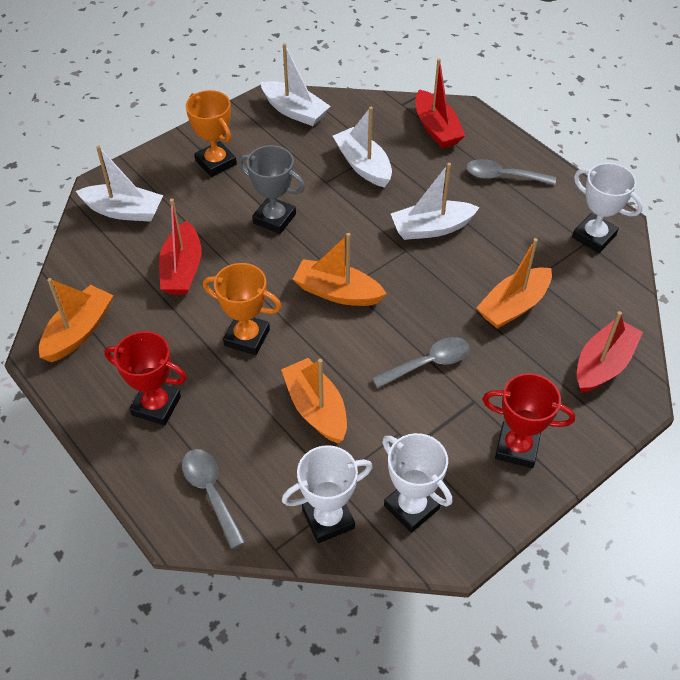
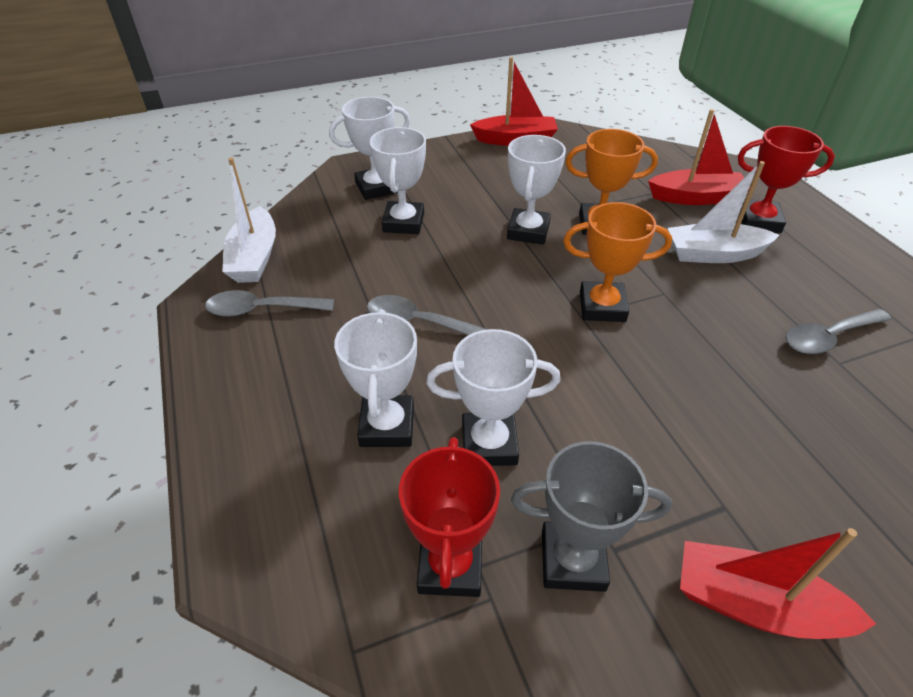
orange boat: 4 -> 0
white boat: 4 -> 2
white trophy: 3 -> 5

